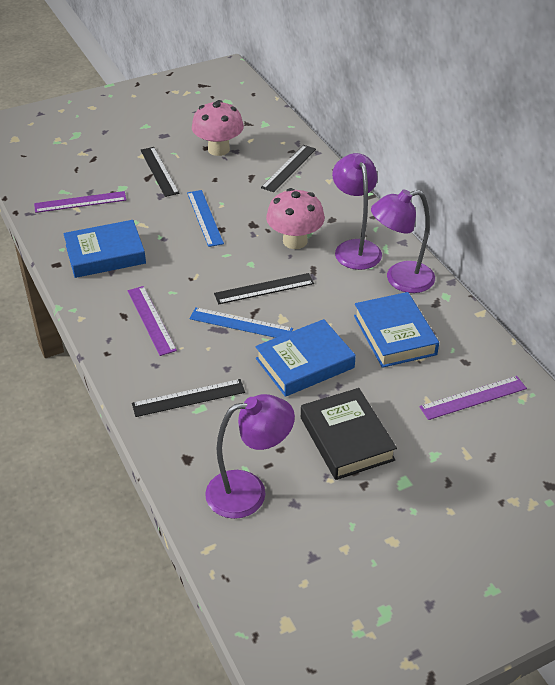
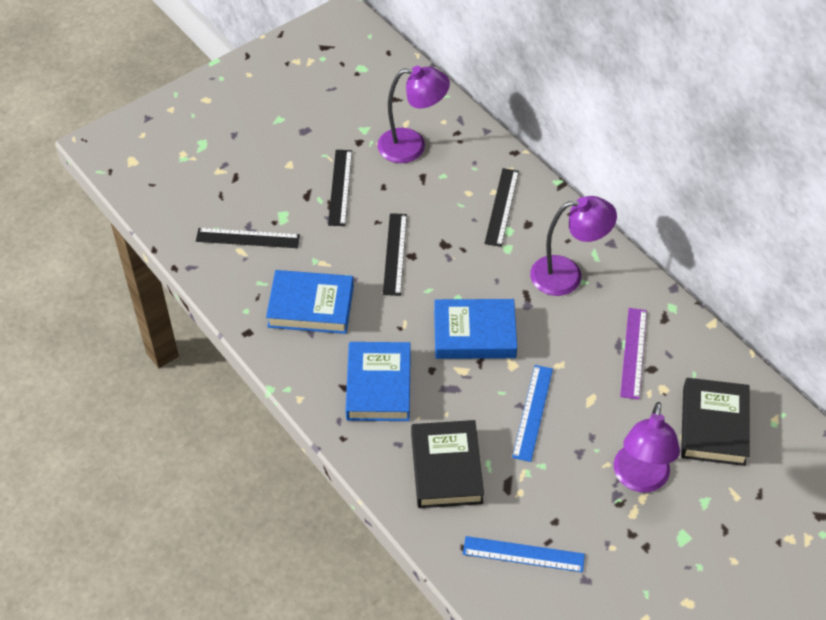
black book: 1 -> 2
pink mushroom: 2 -> 0
purple ruler: 3 -> 1

